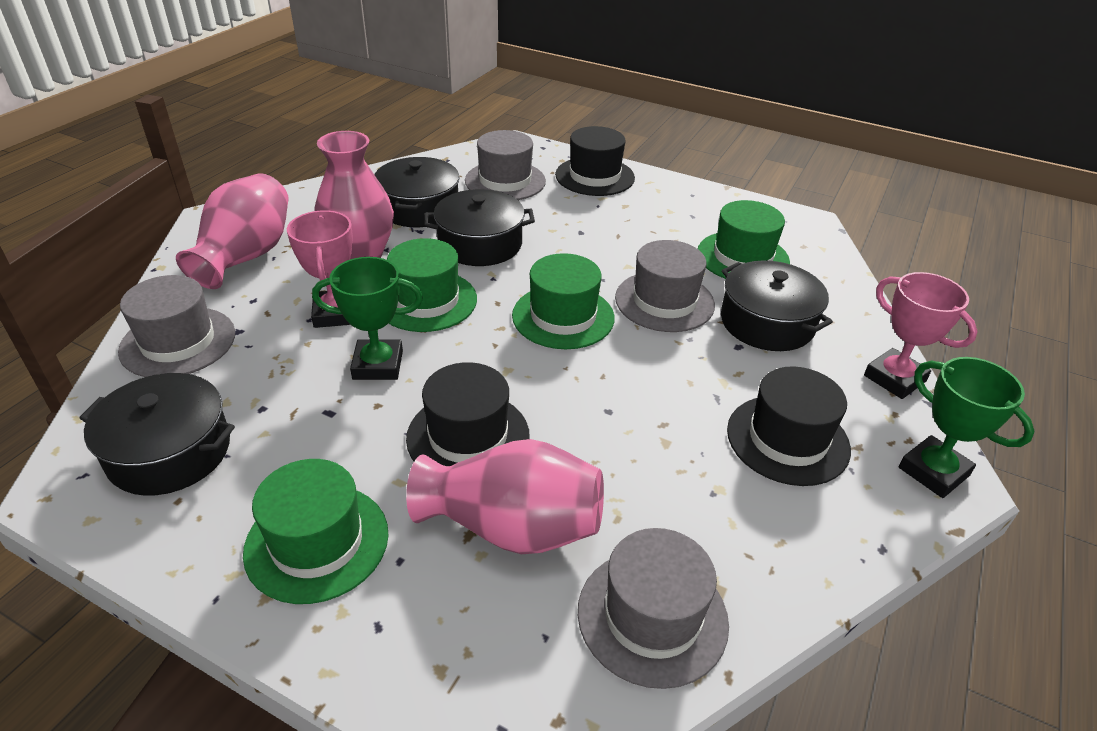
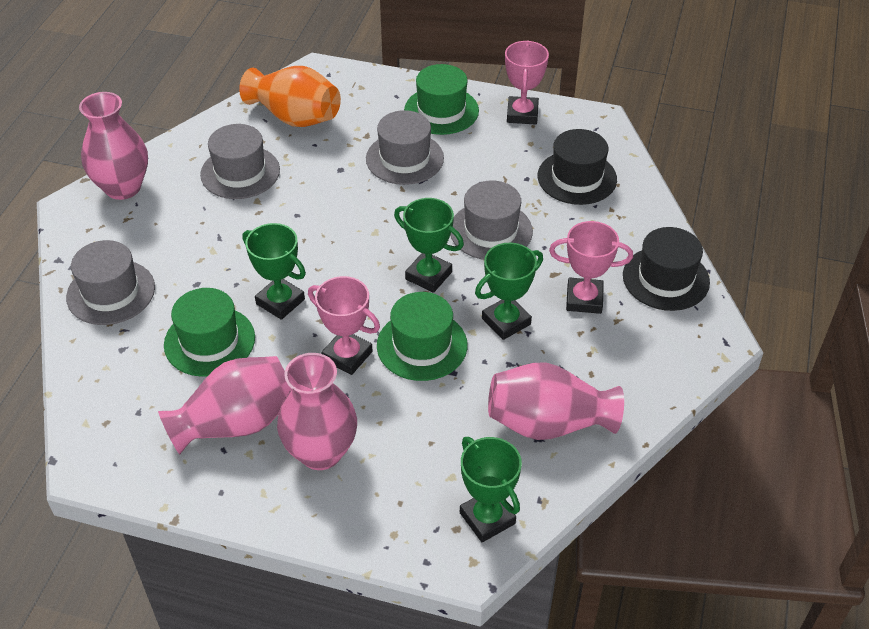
black hat: 3 -> 2
black pot: 4 -> 0
green hat: 4 -> 3
green trophy: 2 -> 4
orange vase: 0 -> 1
pink trophy: 2 -> 3
pink vase: 3 -> 4

